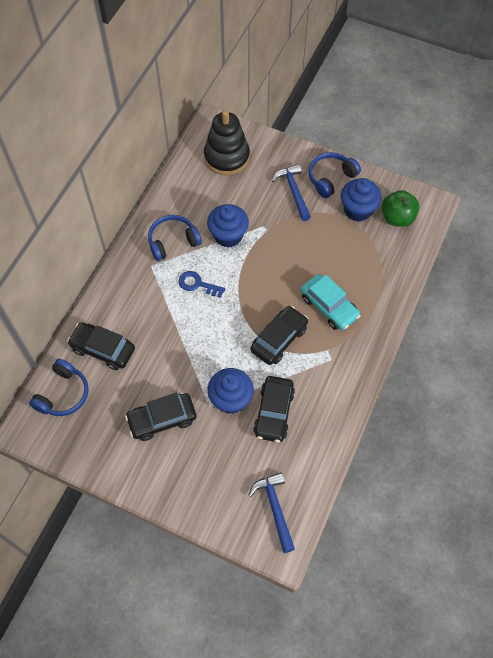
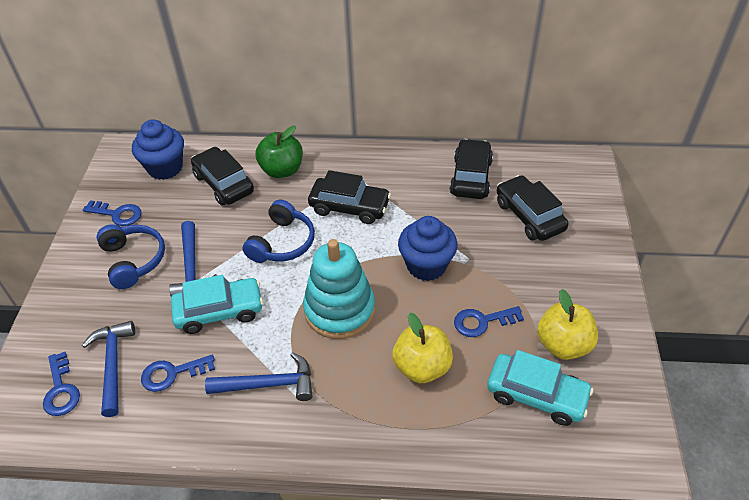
black stacking toy: 1 -> 0
blue cupcake: 3 -> 2
blue hammer: 2 -> 3
blue headphones: 3 -> 2
blue key: 1 -> 4
turquoise car: 1 -> 2
turquoise stacking toy: 0 -> 1
yellow apple: 0 -> 2

